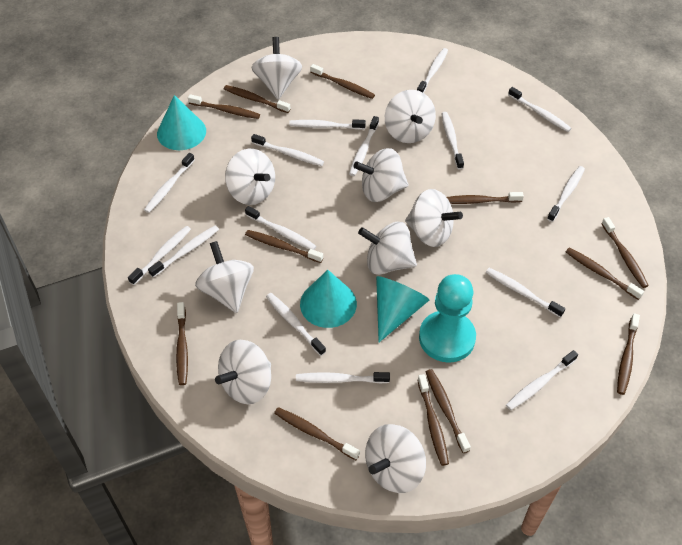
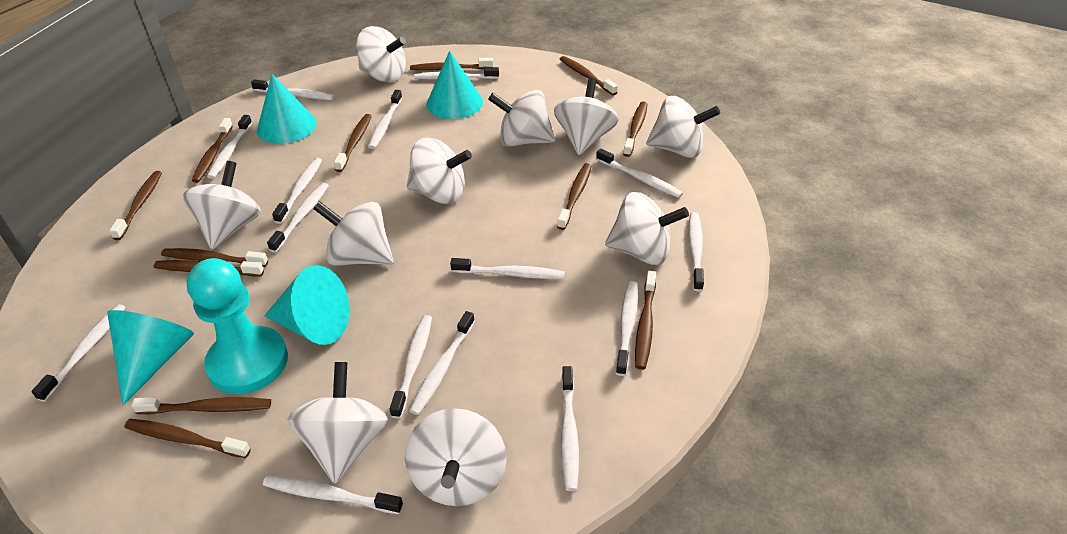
turquoise cone: 3 -> 4
white spinning top: 9 -> 10

